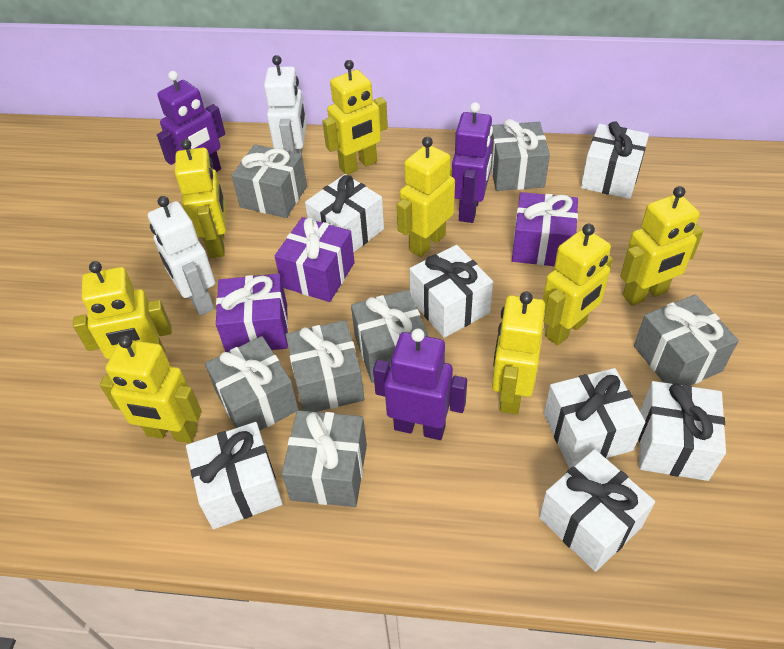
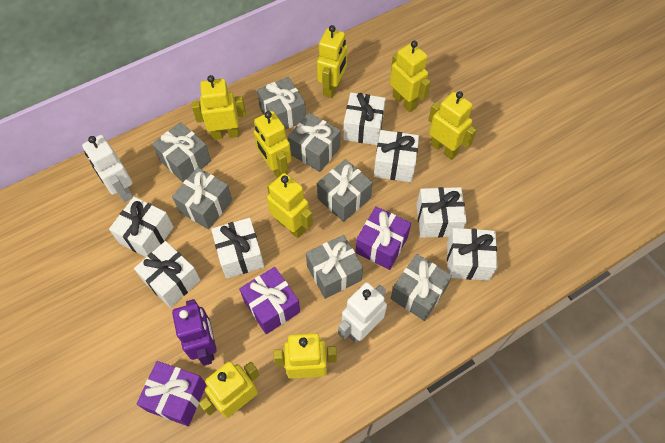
purple robot: 3 -> 1

